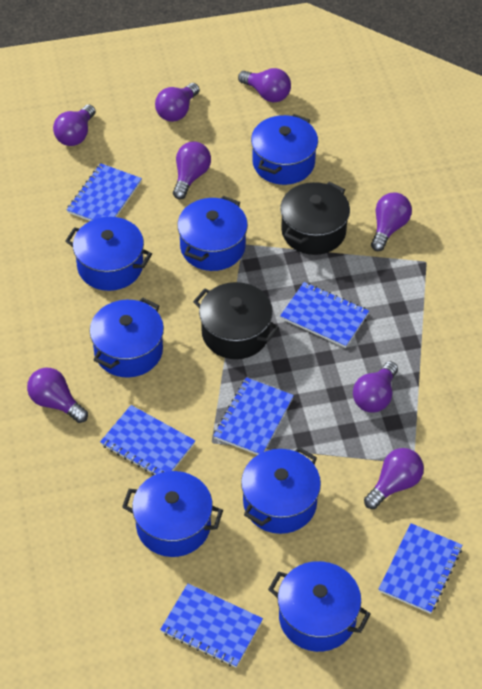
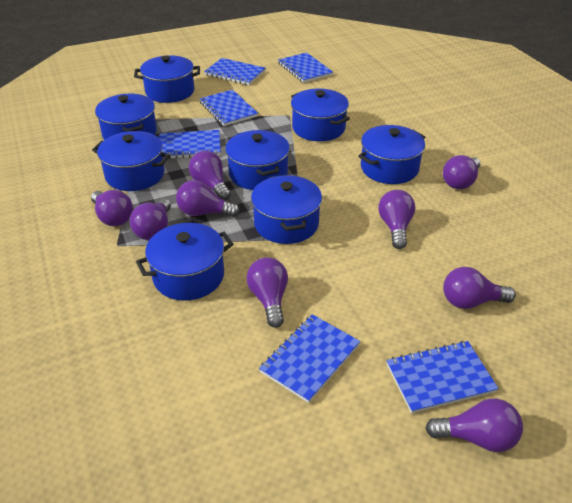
black pot: 2 -> 0
blue pot: 7 -> 8
purple light bulb: 8 -> 9

